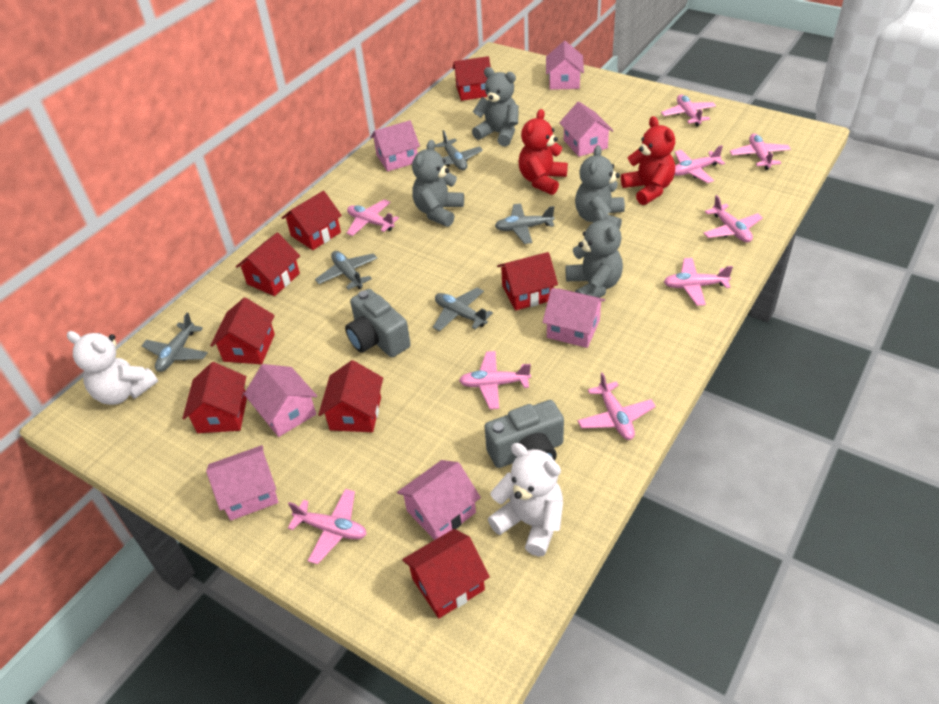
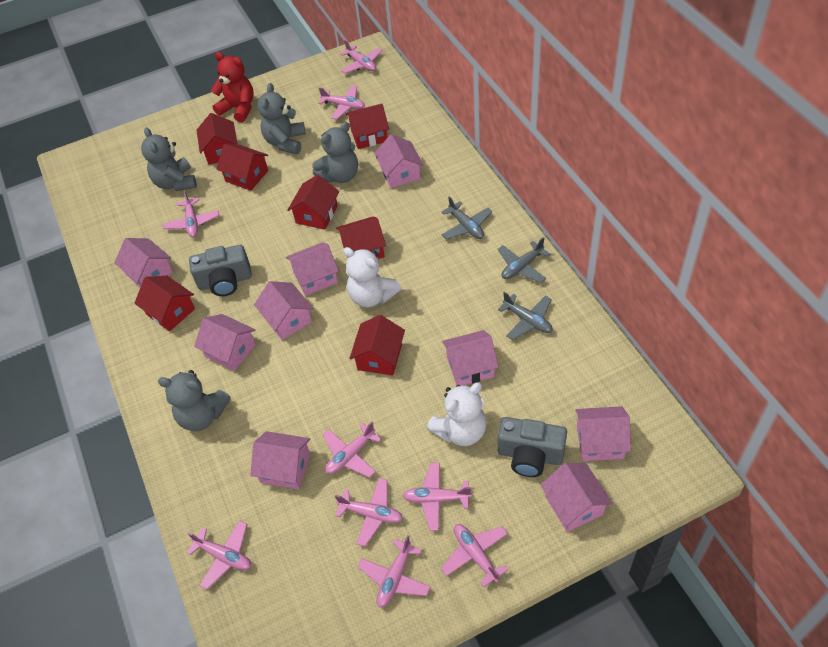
grey plane: 5 -> 3
pink house: 7 -> 9
red house: 8 -> 7
red teddy bear: 2 -> 1

